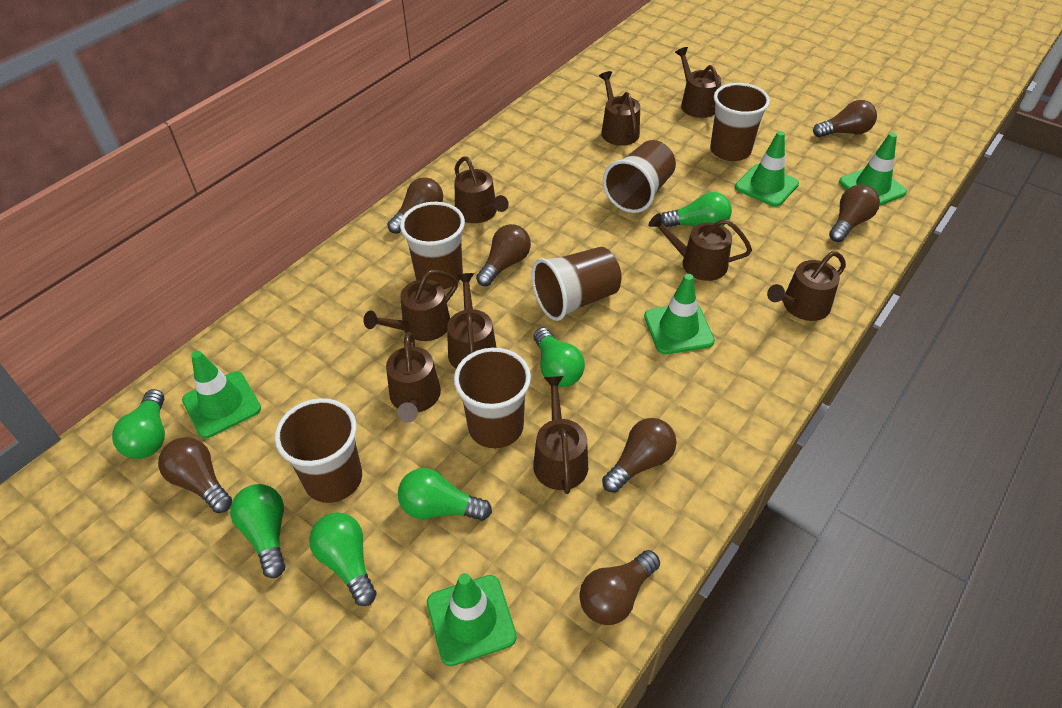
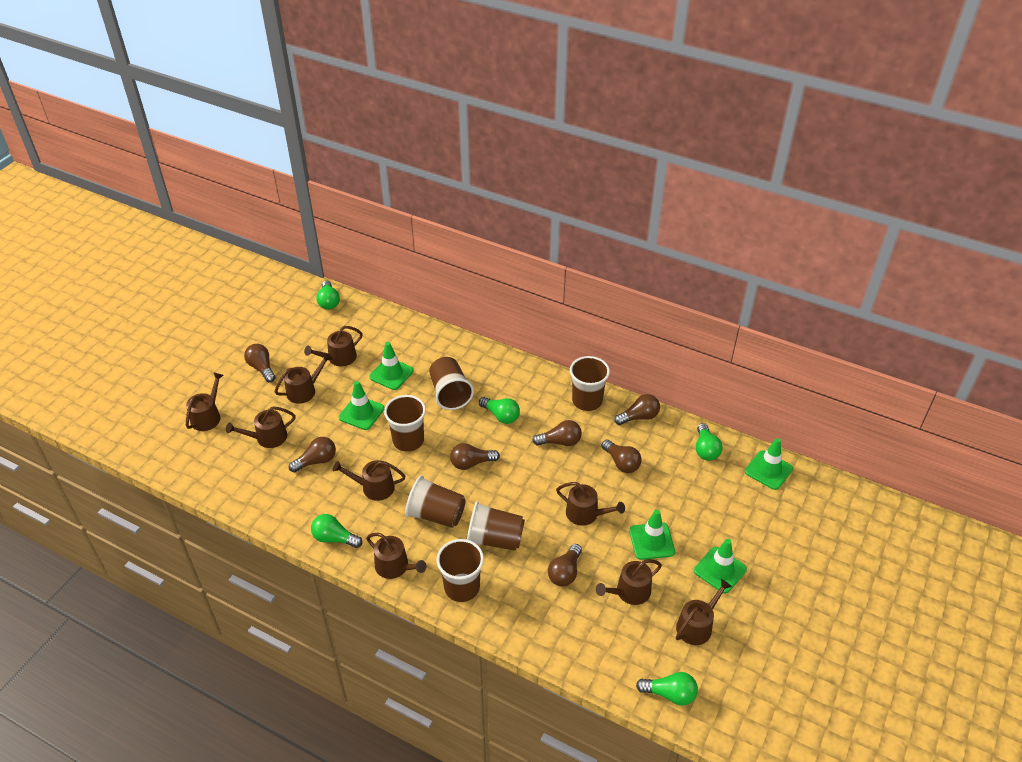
green light bulb: 6 -> 5

